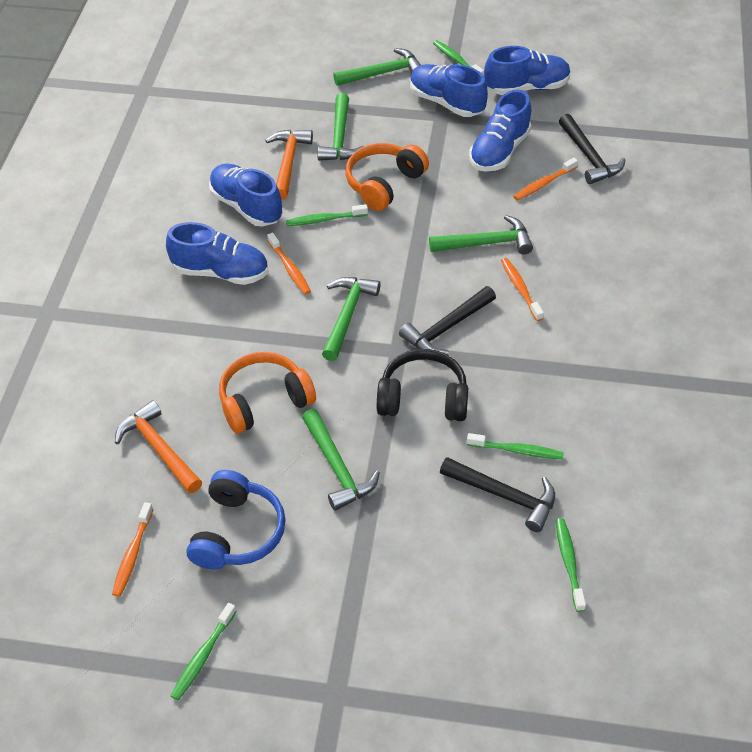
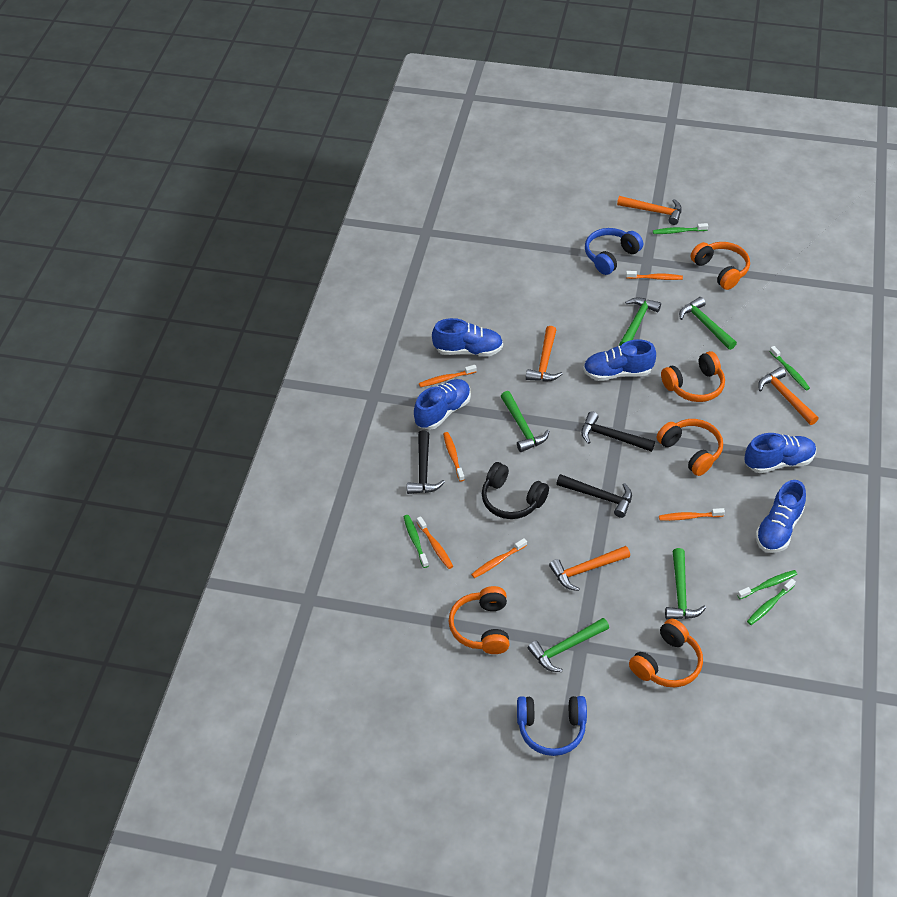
blue headphones: 1 -> 2
orange hammer: 2 -> 4
orange headphones: 2 -> 5
orange toothbrush: 4 -> 6

